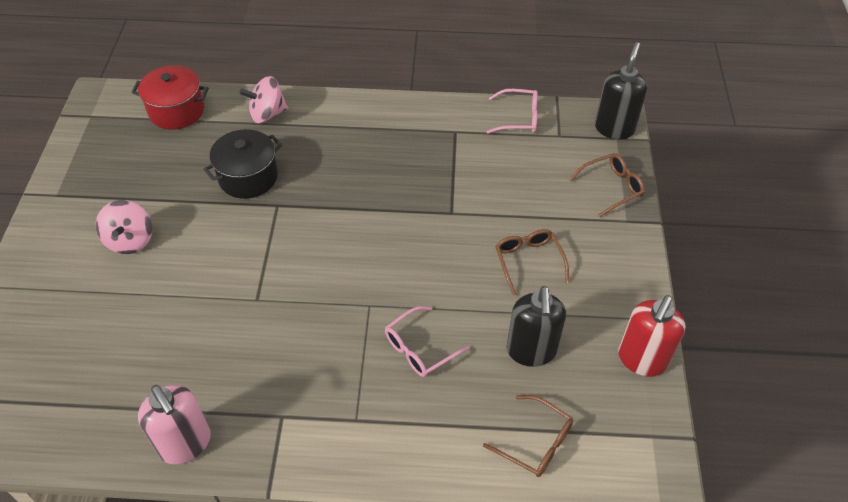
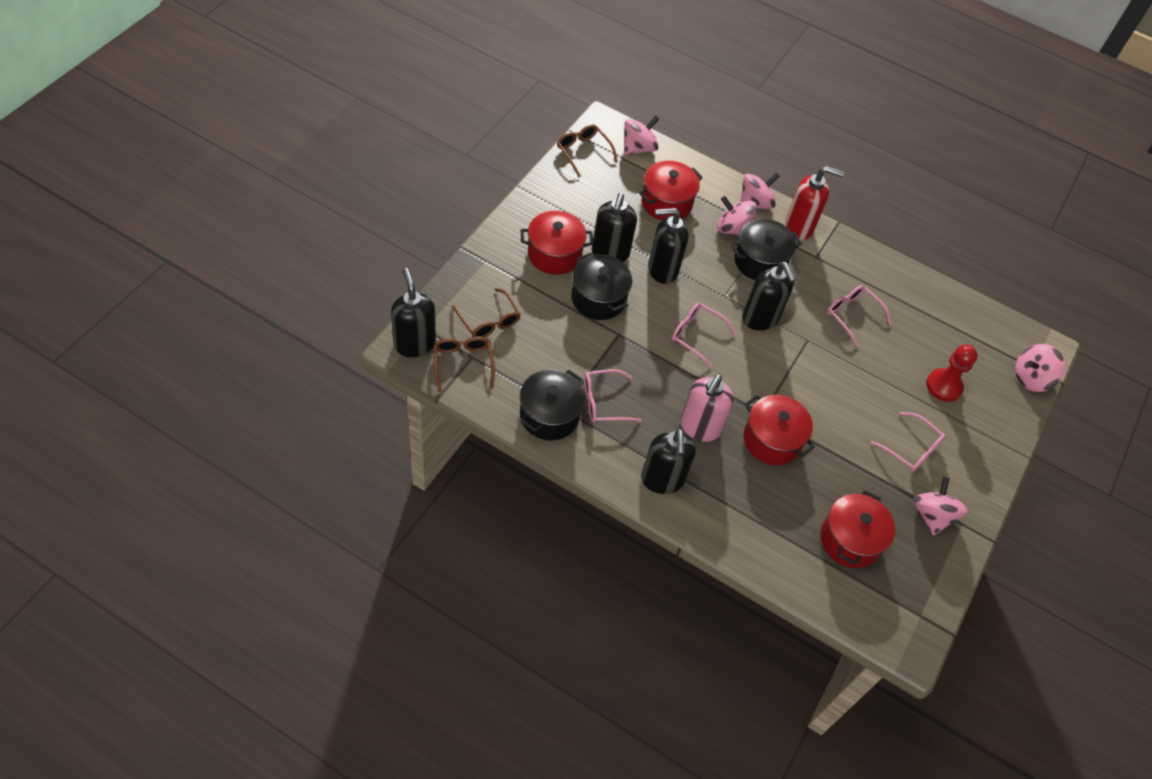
black pot: 1 -> 3
black soap dispenser: 2 -> 5
pink glasses: 2 -> 4
pink spinning top: 2 -> 5
red pawn: 0 -> 1
red pot: 1 -> 4

